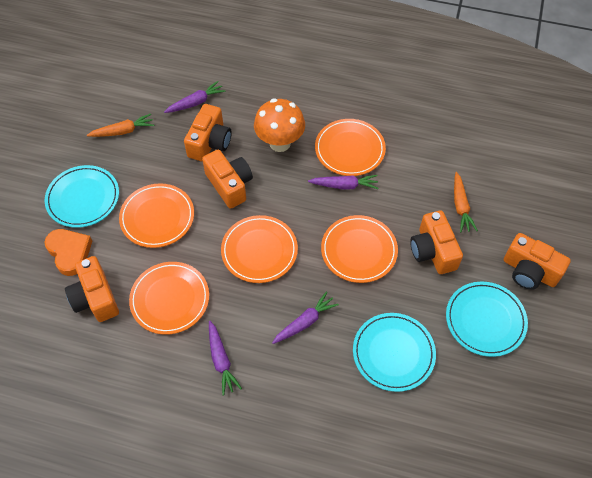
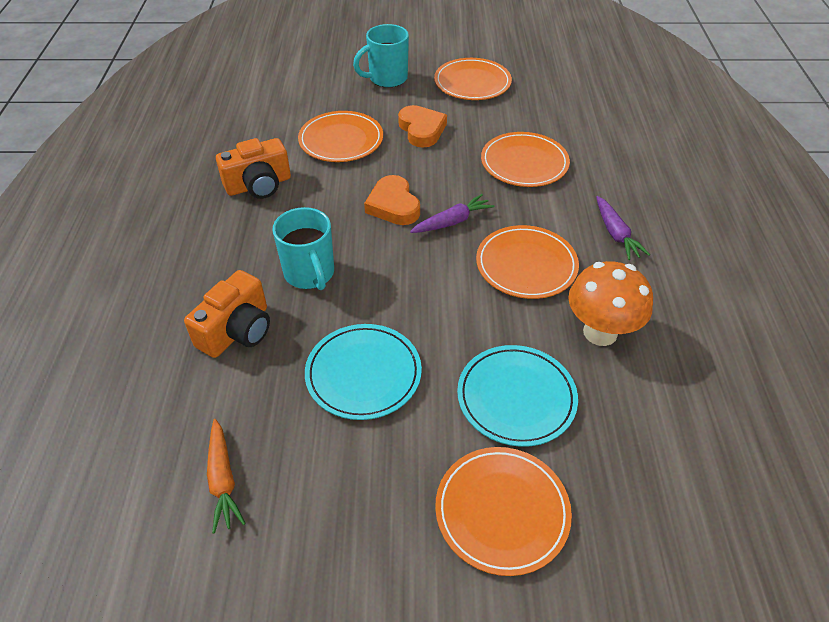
orange camera: 5 -> 2
orange carrot: 2 -> 1
orange heart: 1 -> 2
purple carrot: 4 -> 2
turquoise mug: 0 -> 2
turquoise plate: 3 -> 2

